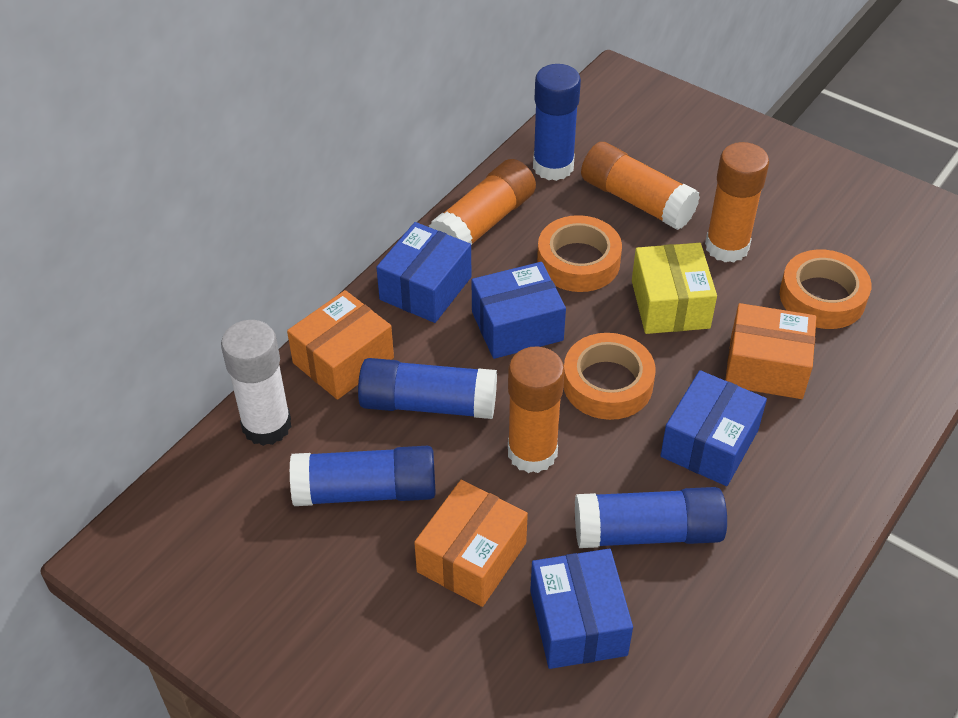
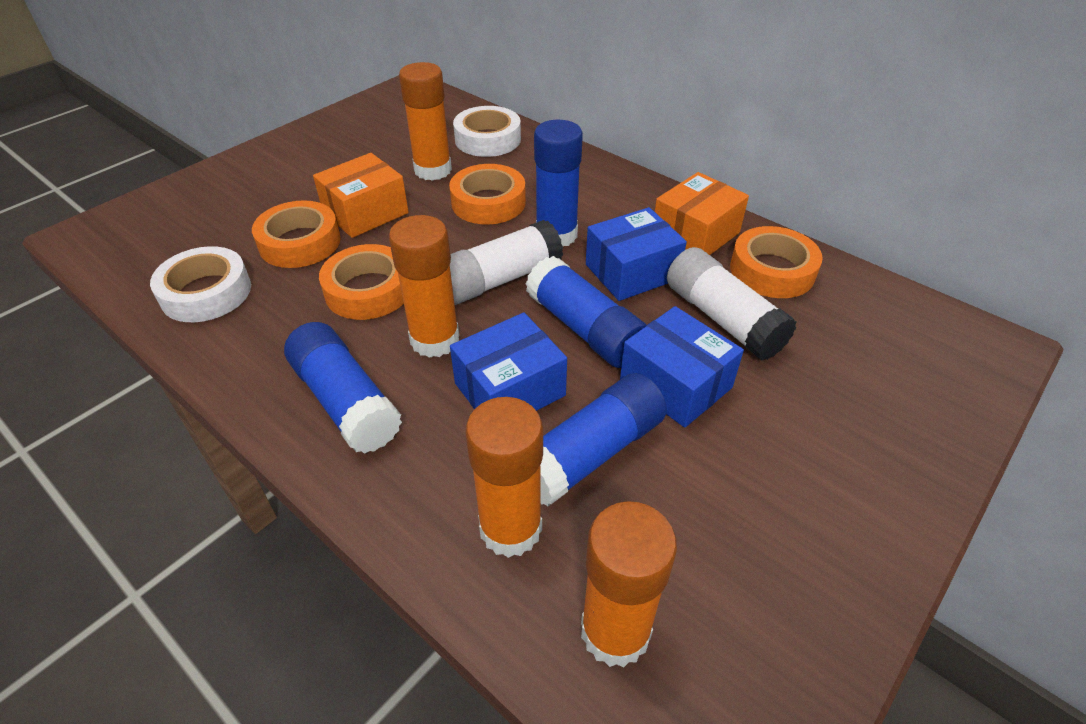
blue box: 4 -> 3
orange box: 3 -> 2
orange tape: 3 -> 4
white glue stick: 1 -> 2
white tape: 0 -> 2
yellow box: 1 -> 0

